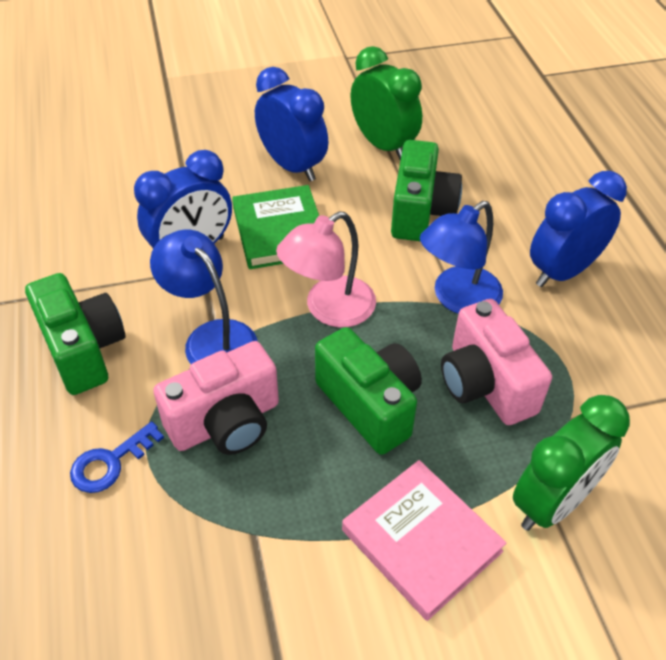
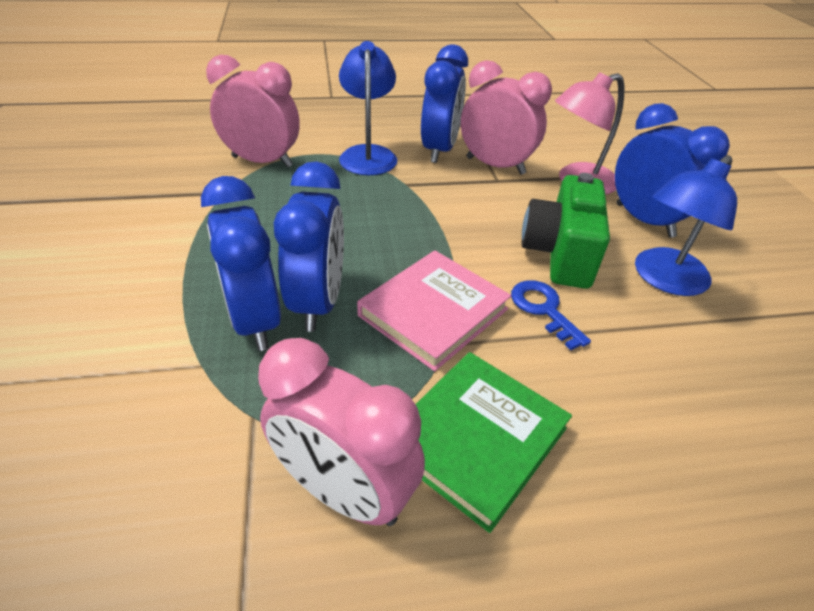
blue clock: 3 -> 4
green camera: 3 -> 1
green clock: 2 -> 0
pink camera: 2 -> 0
pink clock: 0 -> 3

